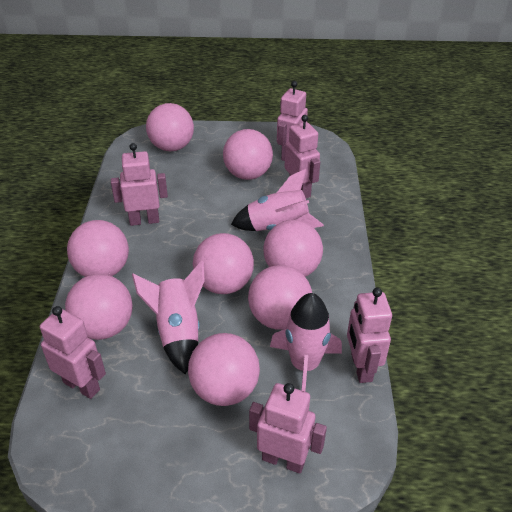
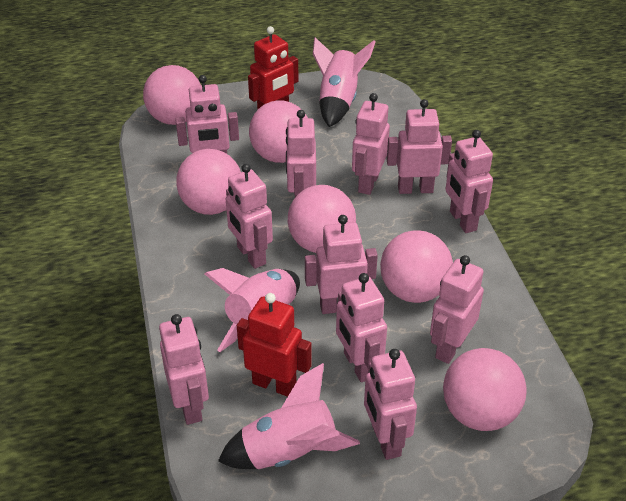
pink ball: 8 -> 6
pink robot: 6 -> 11
red robot: 0 -> 2

